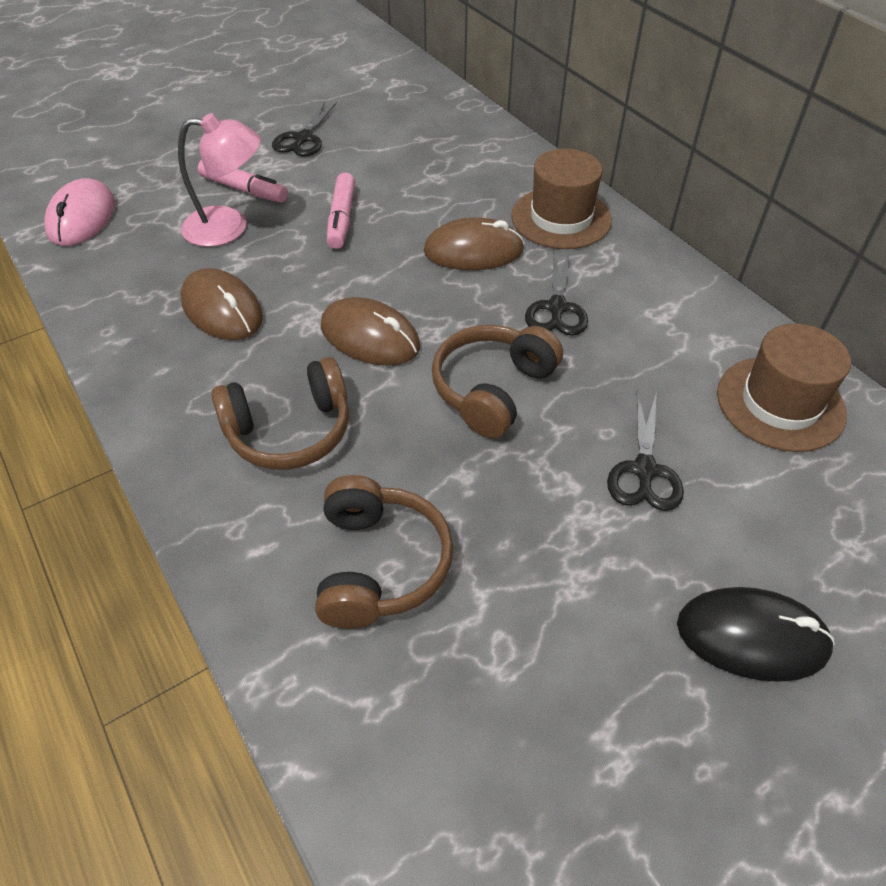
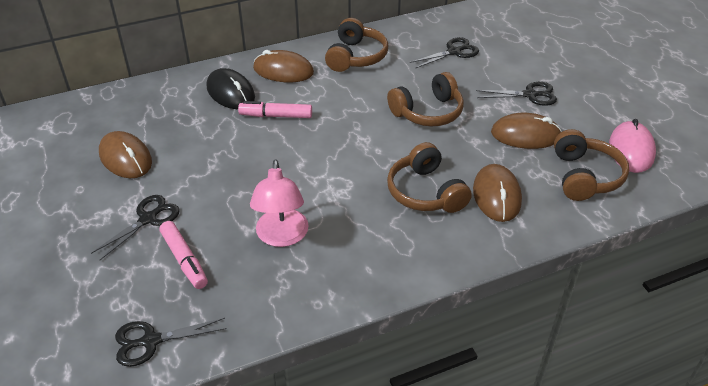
black scissors: 3 -> 4
brown hat: 2 -> 0
brown headphones: 3 -> 4
brown mouse: 3 -> 4

